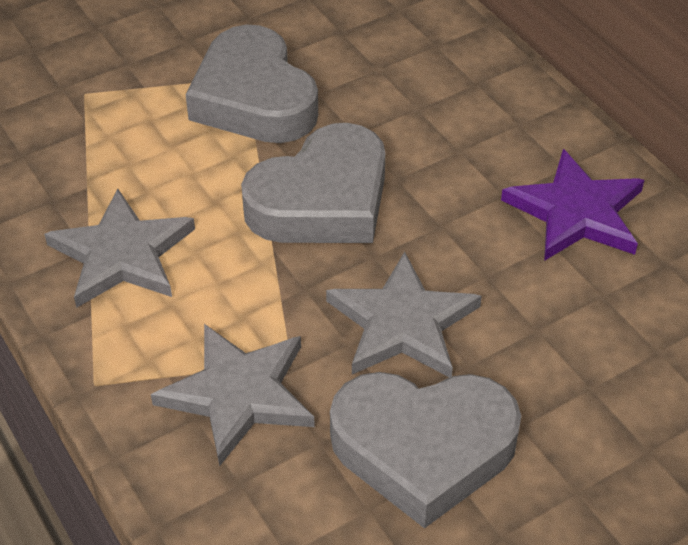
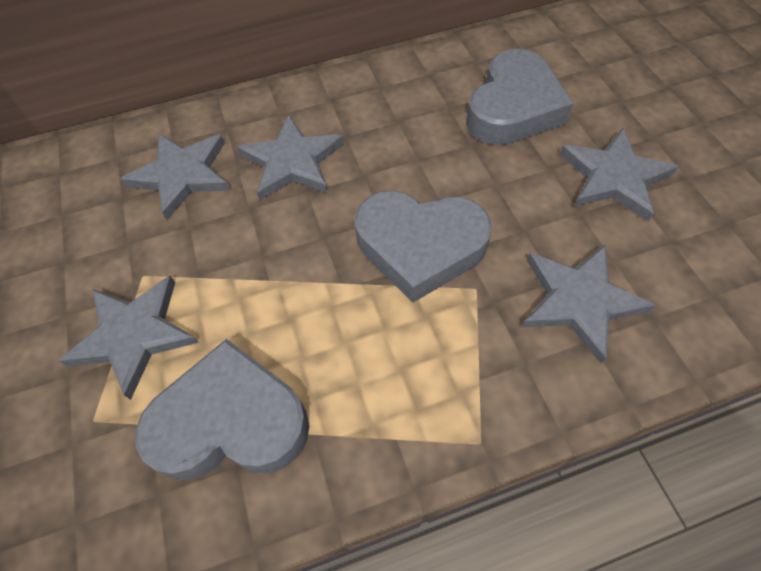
grey star: 3 -> 5
purple star: 1 -> 0

